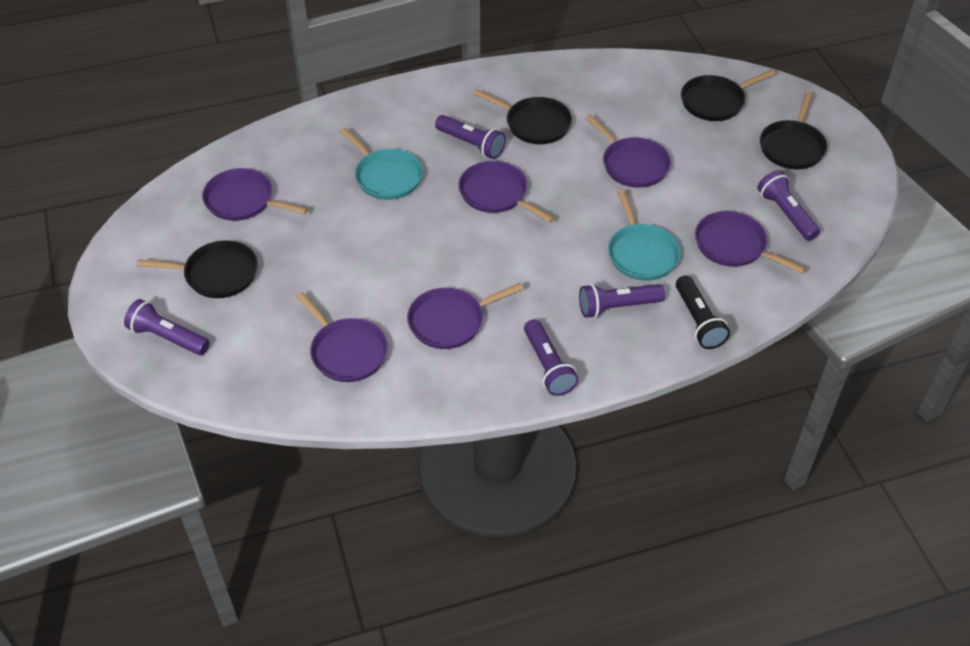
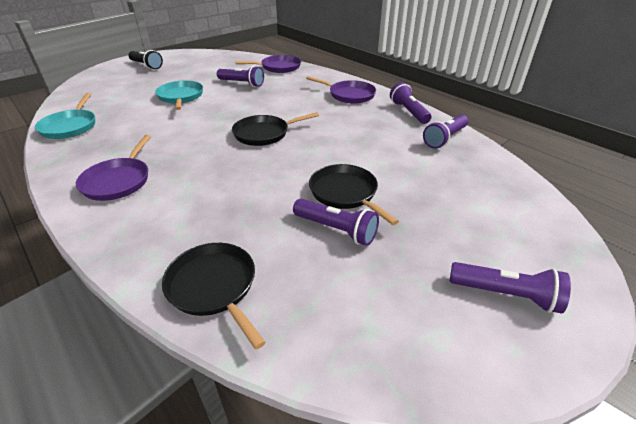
black pan: 4 -> 3
purple pan: 6 -> 3

